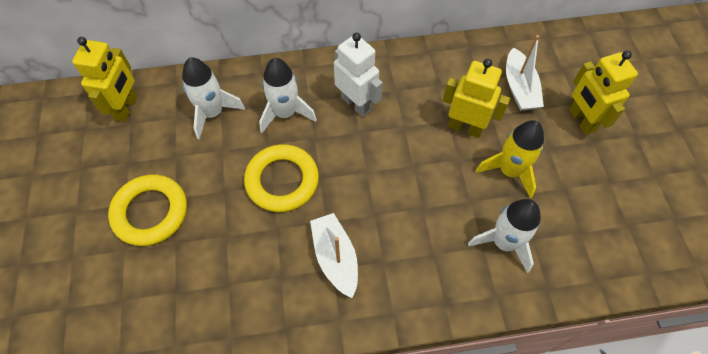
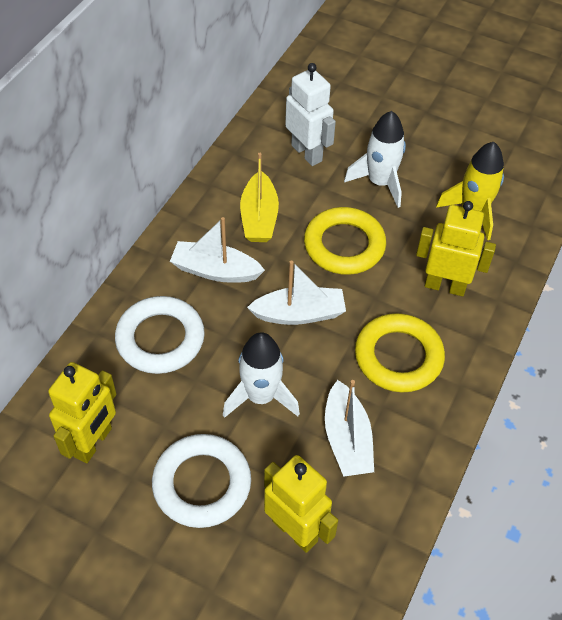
white boat: 2 -> 3
white ring: 0 -> 2
white rocket: 3 -> 2
yellow boat: 0 -> 1

